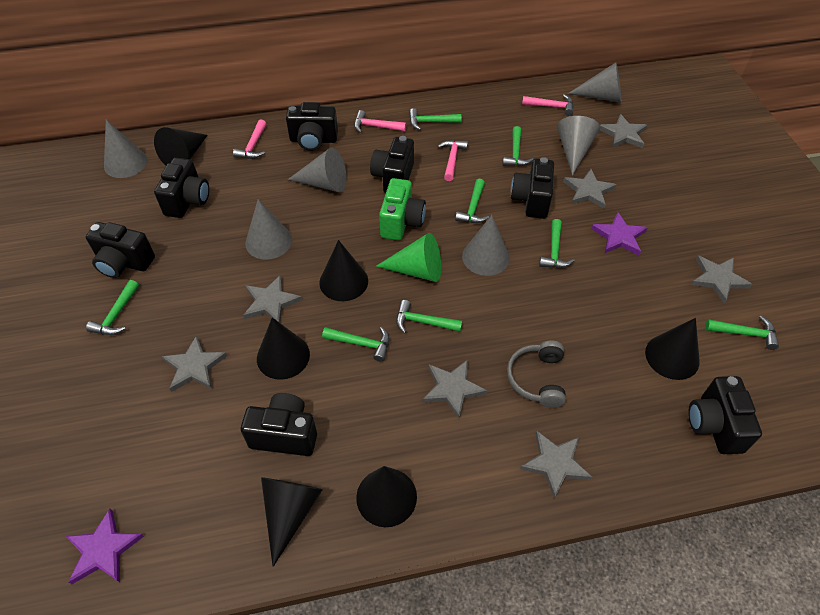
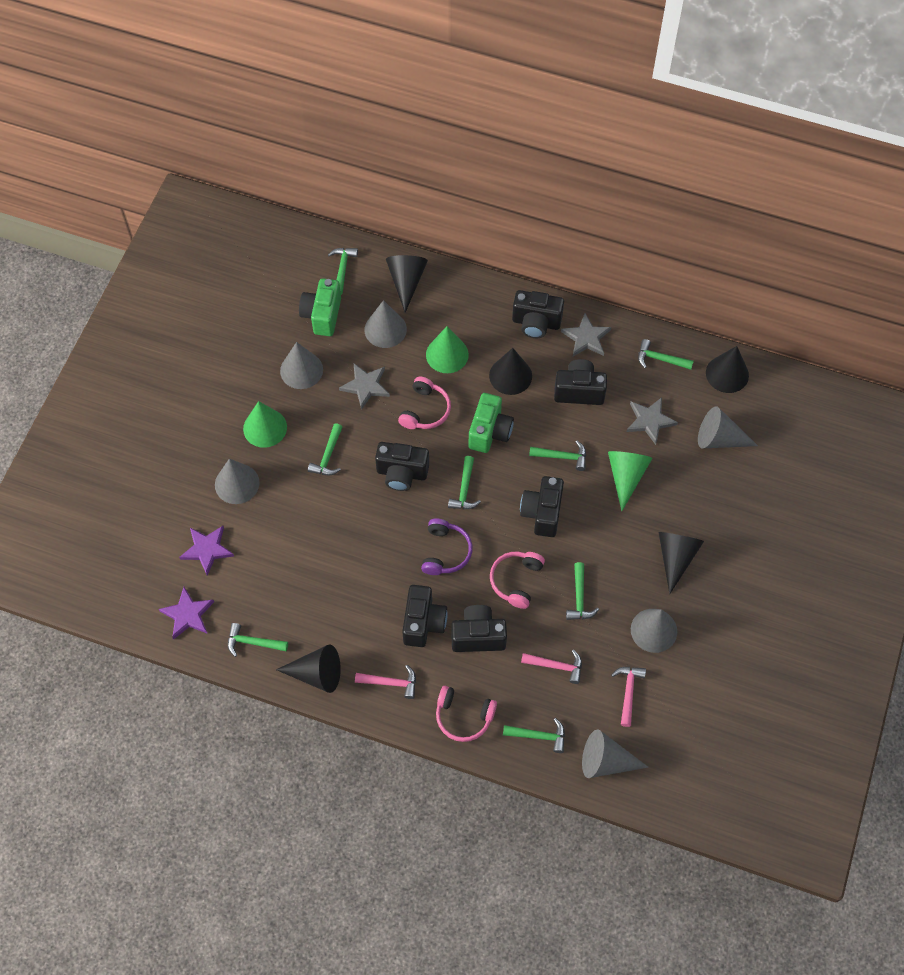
black camera: 7 -> 6
black cone: 6 -> 5
green camera: 1 -> 2
green cone: 1 -> 3
grey headphones: 1 -> 0
grey star: 7 -> 3
pink hammer: 4 -> 3
pink headphones: 0 -> 3
purple headphones: 0 -> 1

